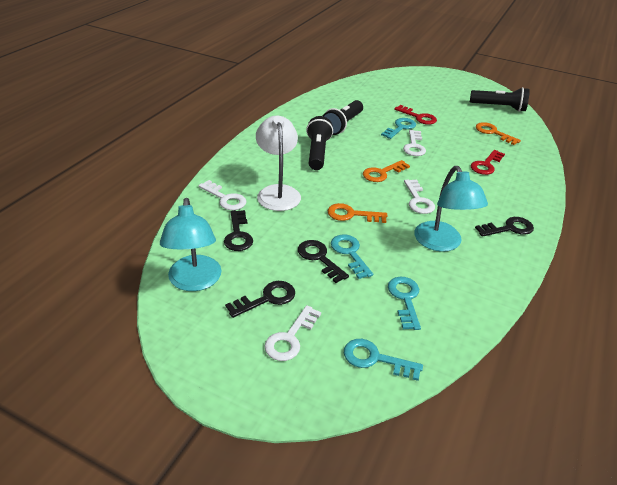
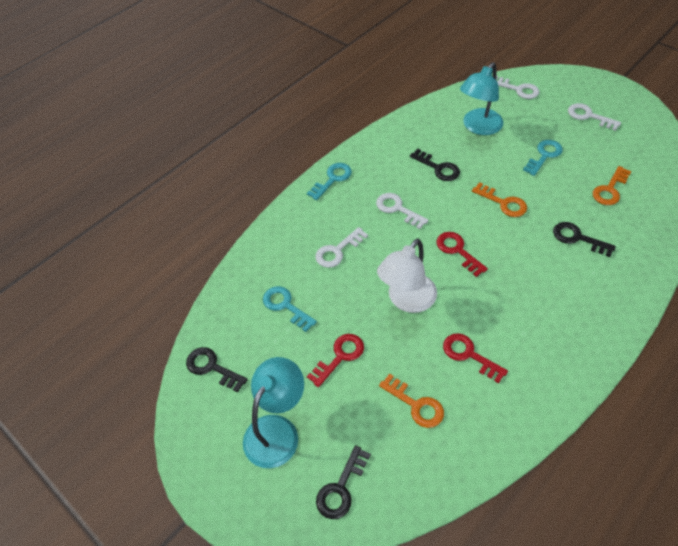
black flashlight: 3 -> 0
red key: 2 -> 3
turquoise key: 4 -> 3

